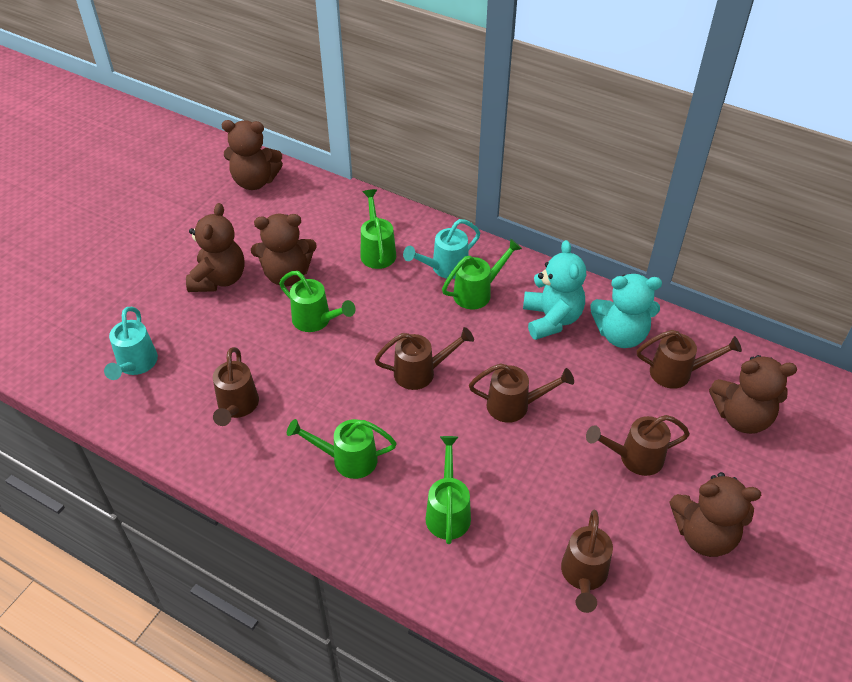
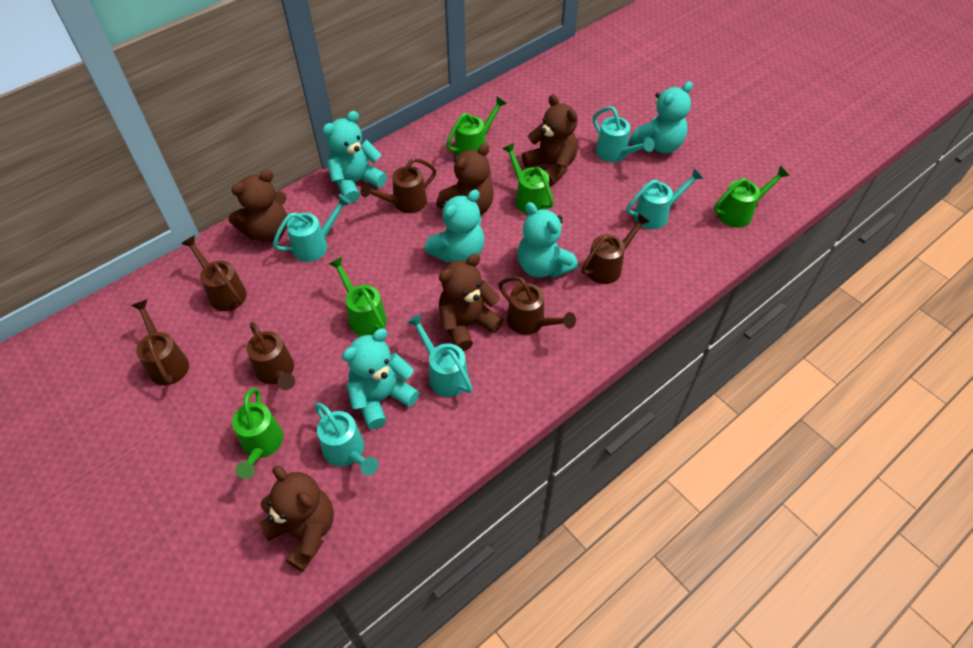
turquoise teddy bear: 2 -> 5
turquoise watering can: 2 -> 5

